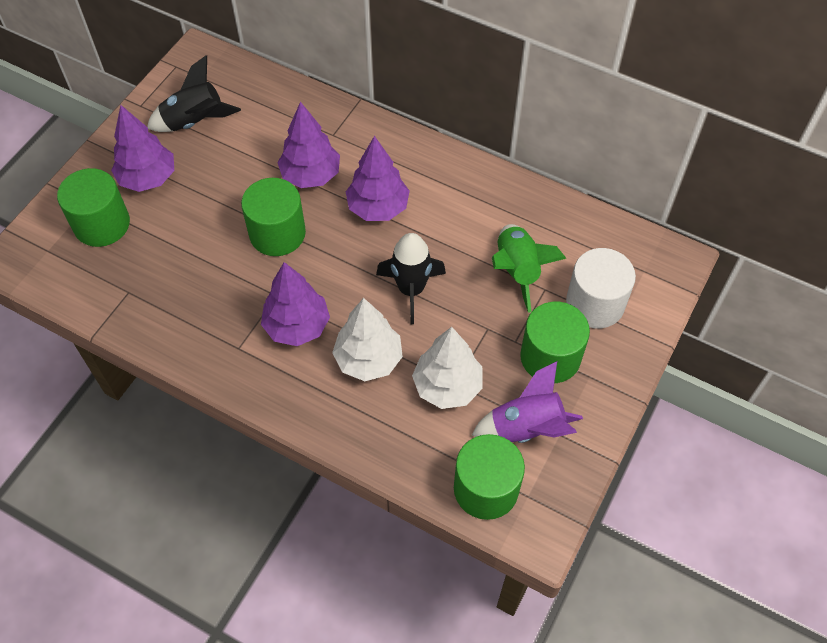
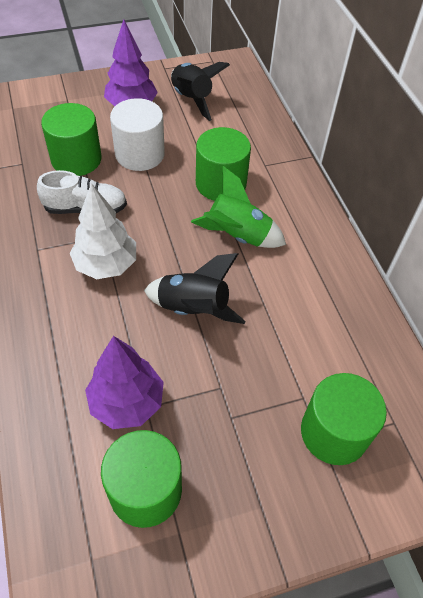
purple rocket: 1 -> 0
purple tree: 4 -> 2
white shoe: 0 -> 1
white tree: 2 -> 1

